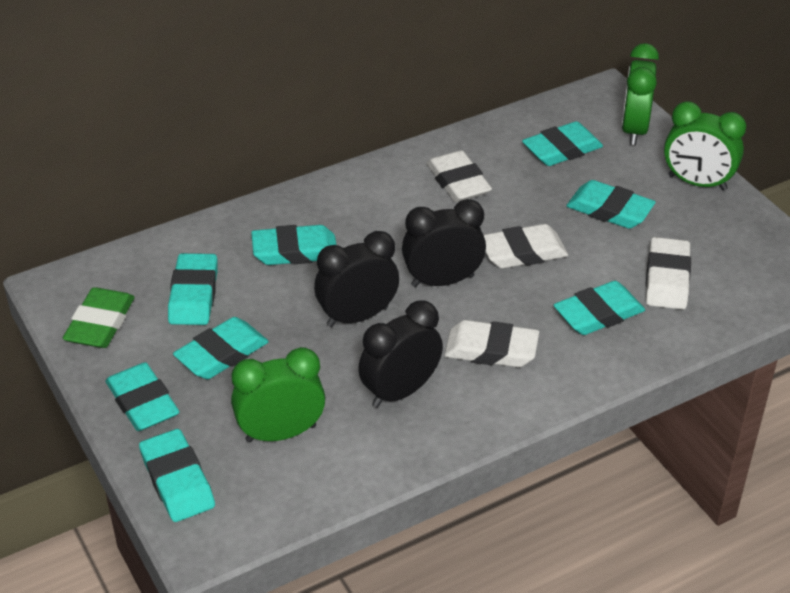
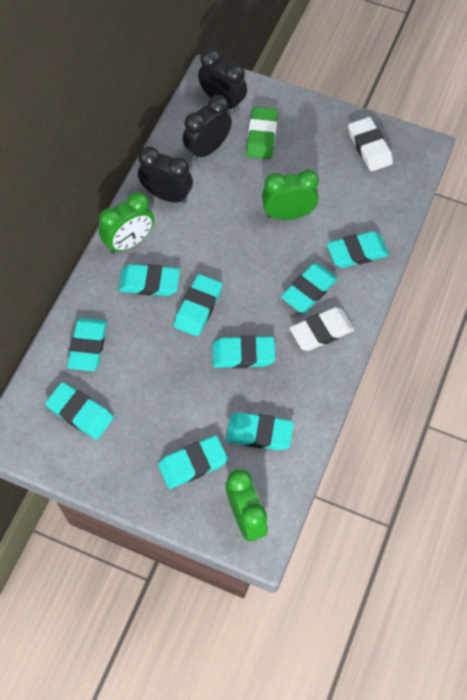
turquoise eraser: 8 -> 9
white eraser: 4 -> 2

